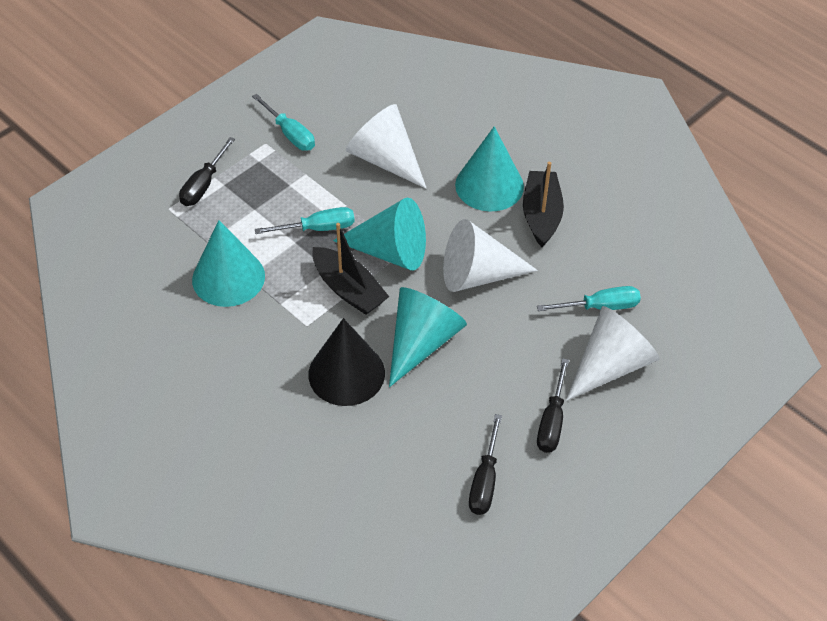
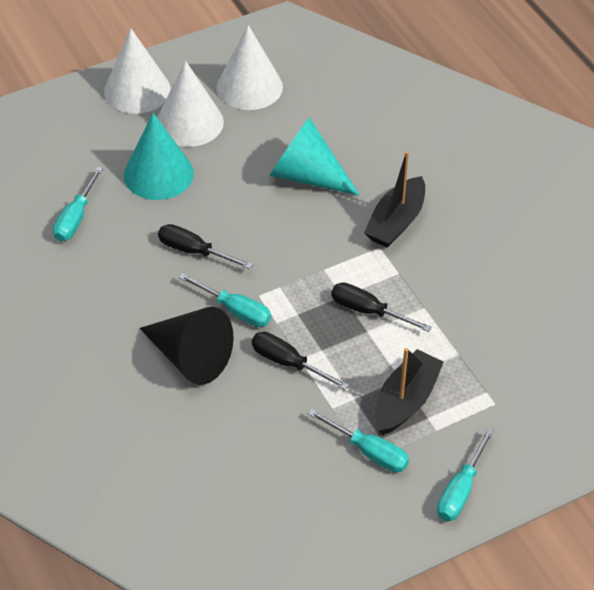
turquoise cone: 4 -> 2
turquoise screwdriver: 3 -> 4

